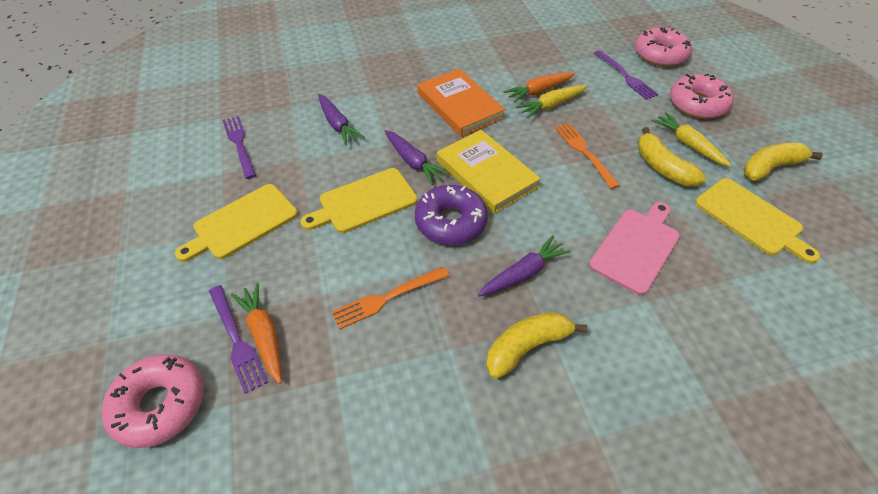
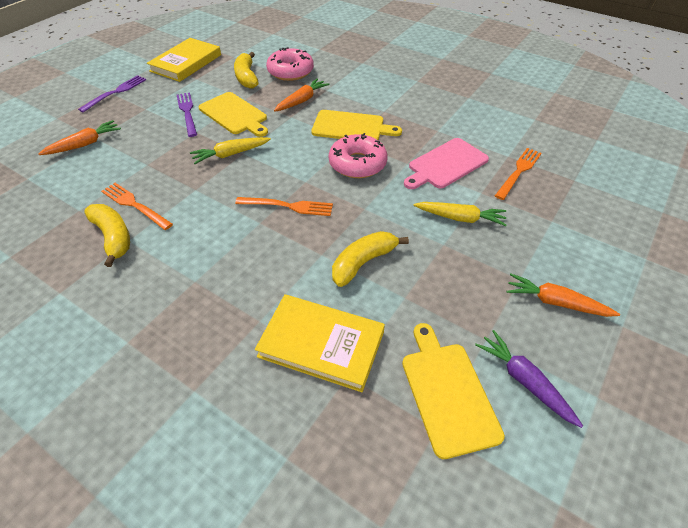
orange book: 1 -> 0
orange carrot: 2 -> 3
orange fork: 2 -> 3
pink donut: 3 -> 2
purple carrot: 3 -> 1
purple donut: 1 -> 0
purple fork: 3 -> 2
yellow book: 1 -> 2

